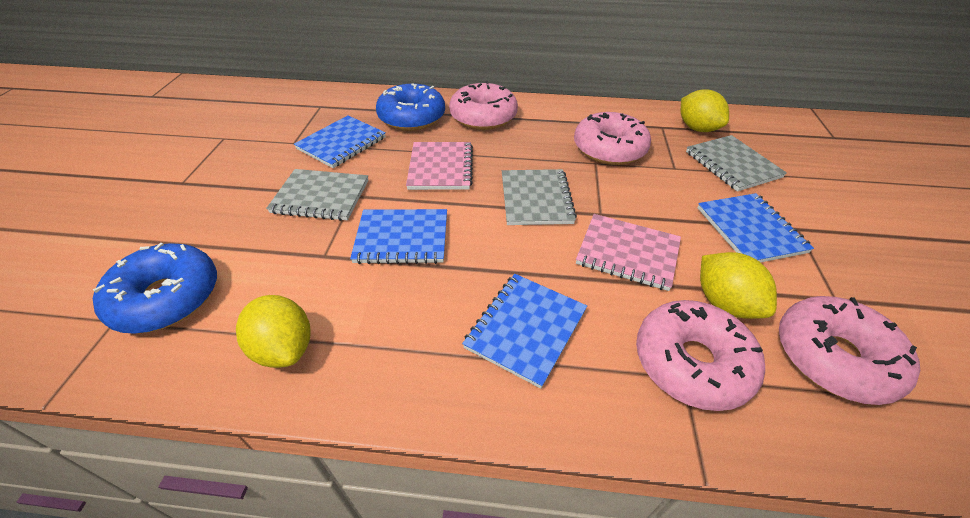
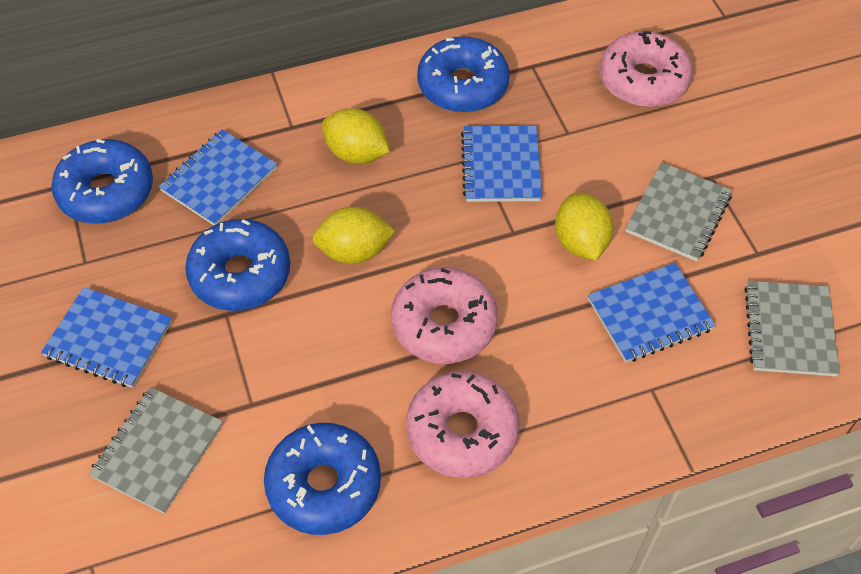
blue donut: 2 -> 4
pink donut: 4 -> 3
pink notebook: 2 -> 0

